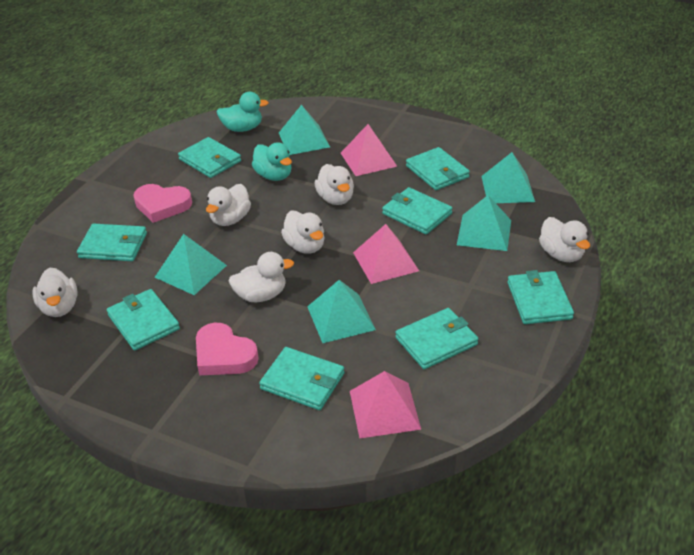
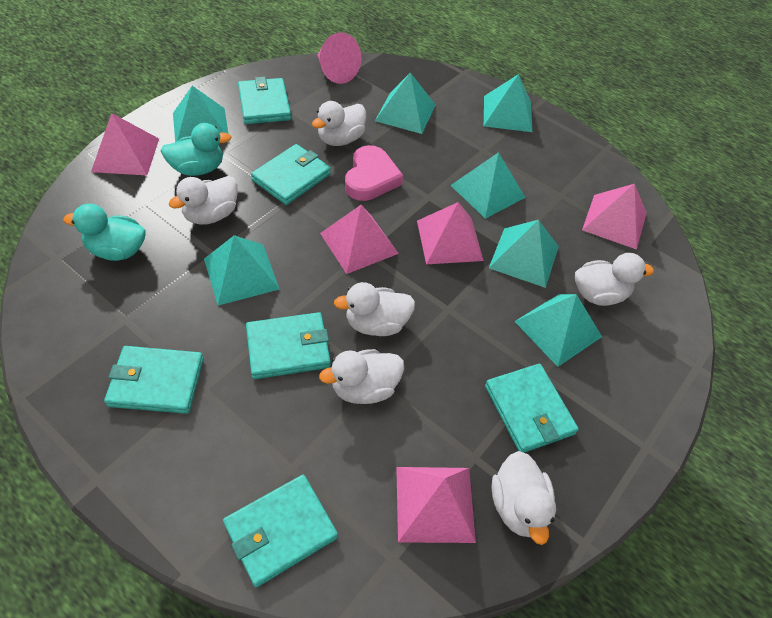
pink cone: 0 -> 1
pink heart: 2 -> 1
pink pyramid: 3 -> 5
turquoise pyramid: 5 -> 7
turquoise wallet: 8 -> 6

